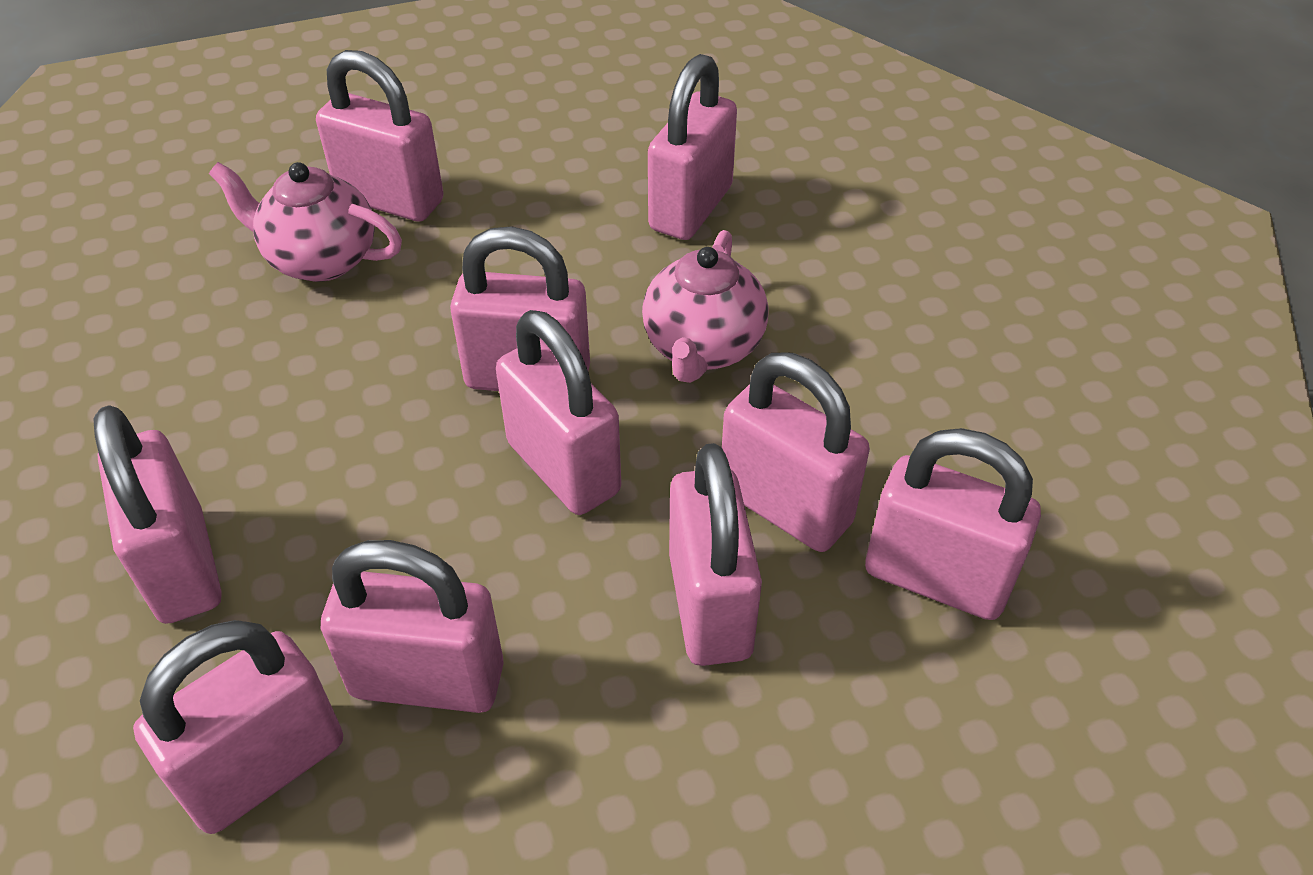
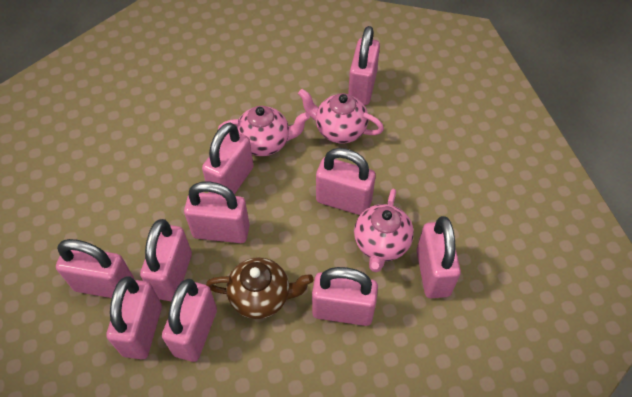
brown teapot: 0 -> 1
pink teapot: 2 -> 3

